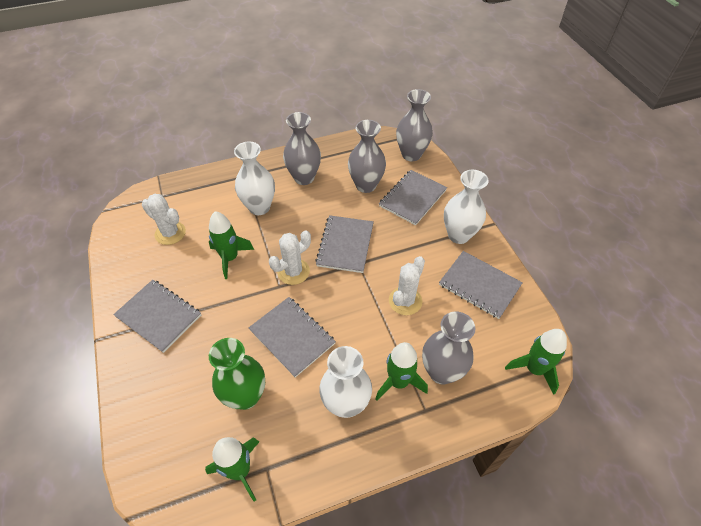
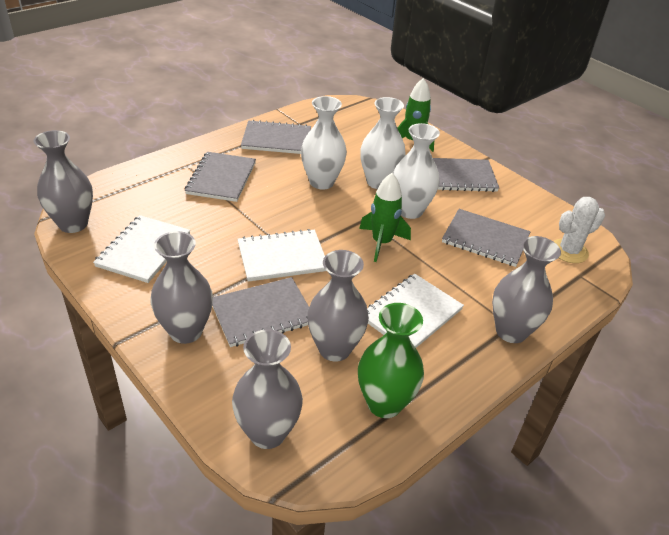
green rocket: 4 -> 2
grey vase: 4 -> 5
white cactus: 3 -> 1
white notebook: 0 -> 3

